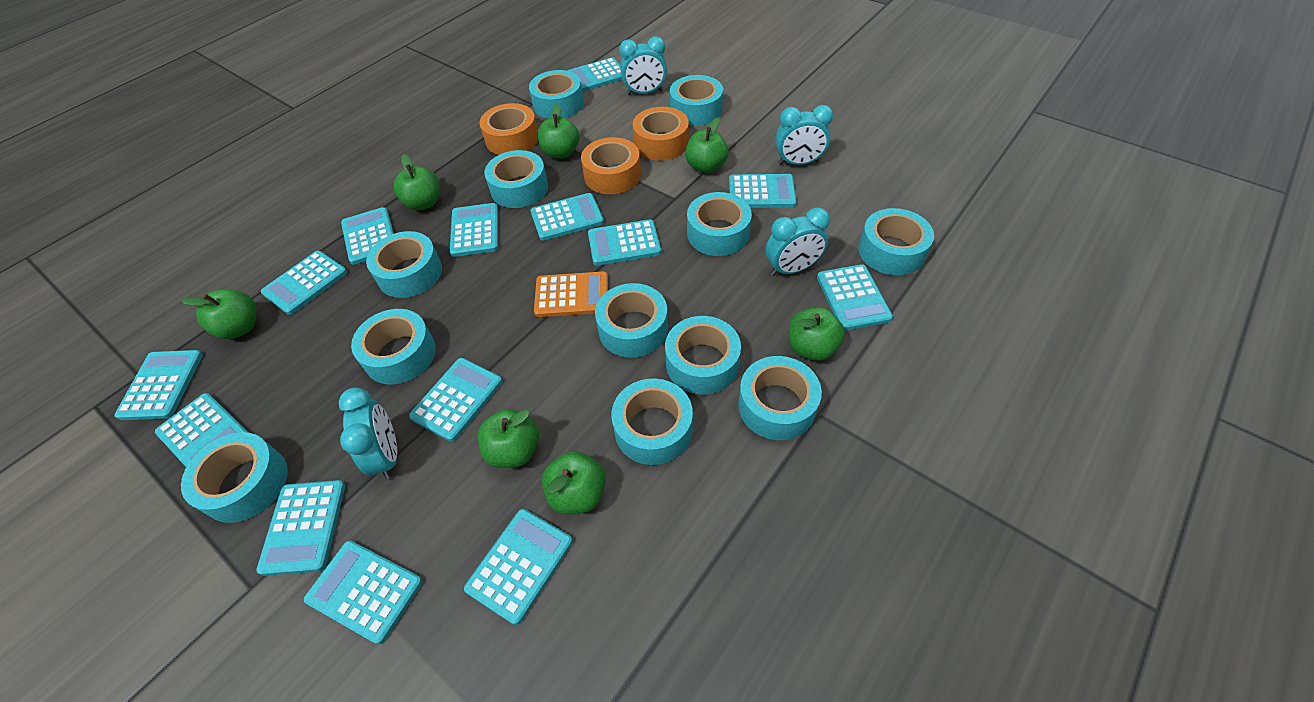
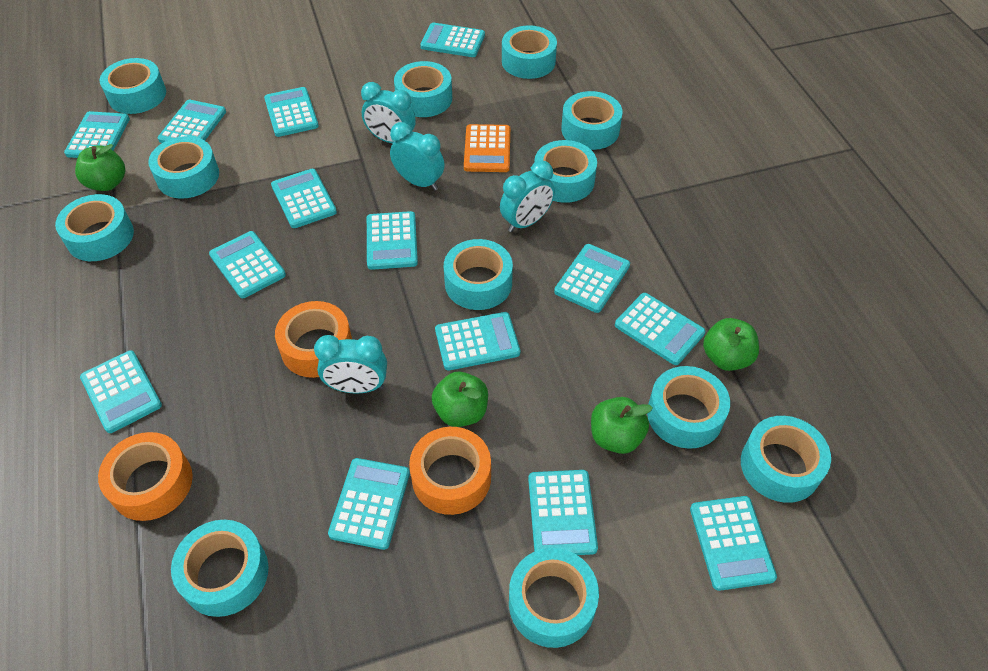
green apple: 7 -> 4

